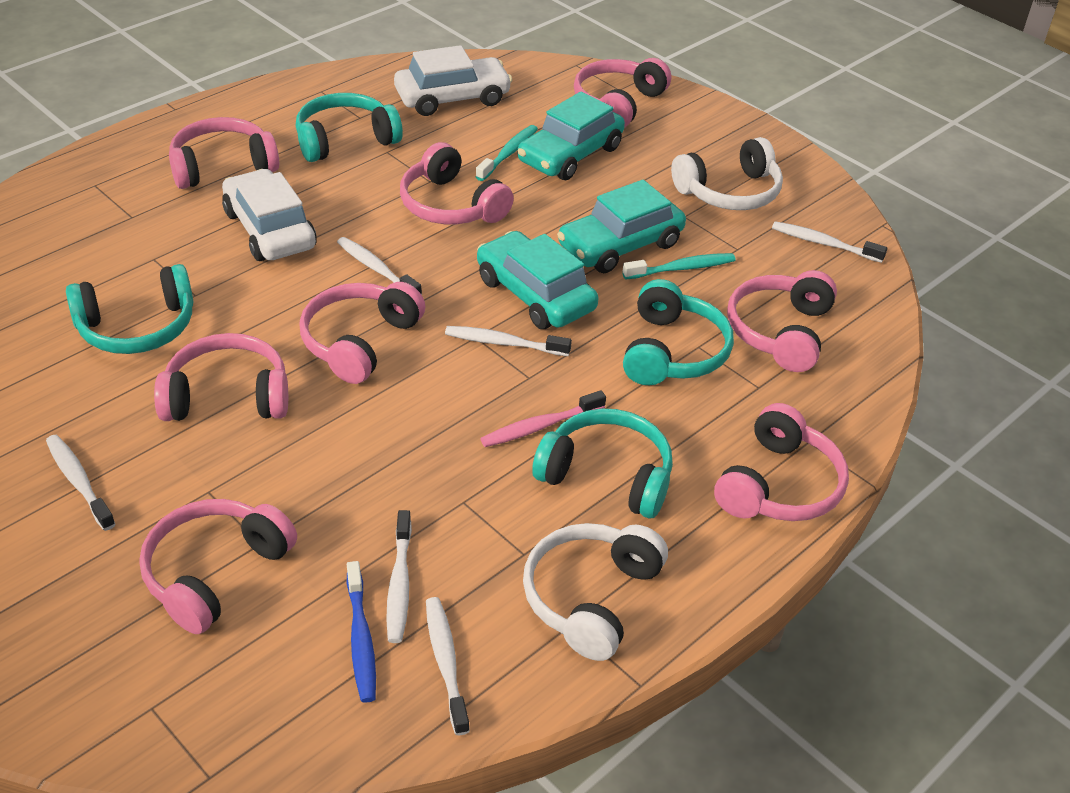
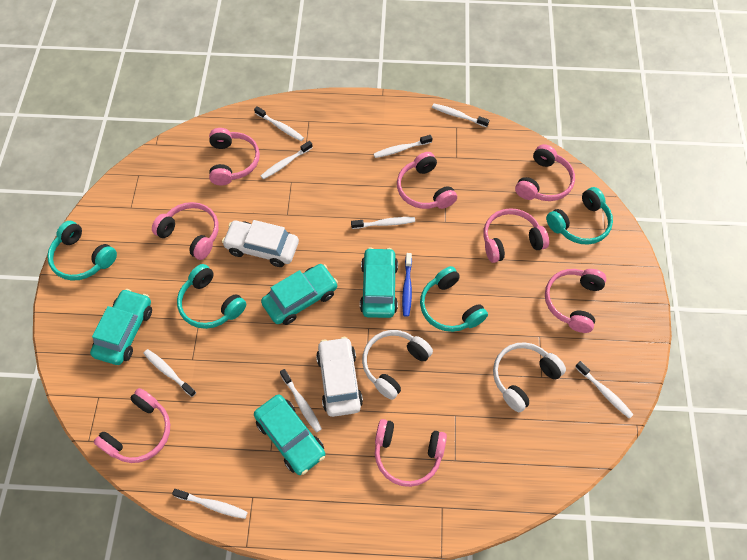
pink toothbrush: 1 -> 0
turquoise car: 3 -> 4
turquoise toothbrush: 2 -> 0
white toothbrush: 6 -> 9

